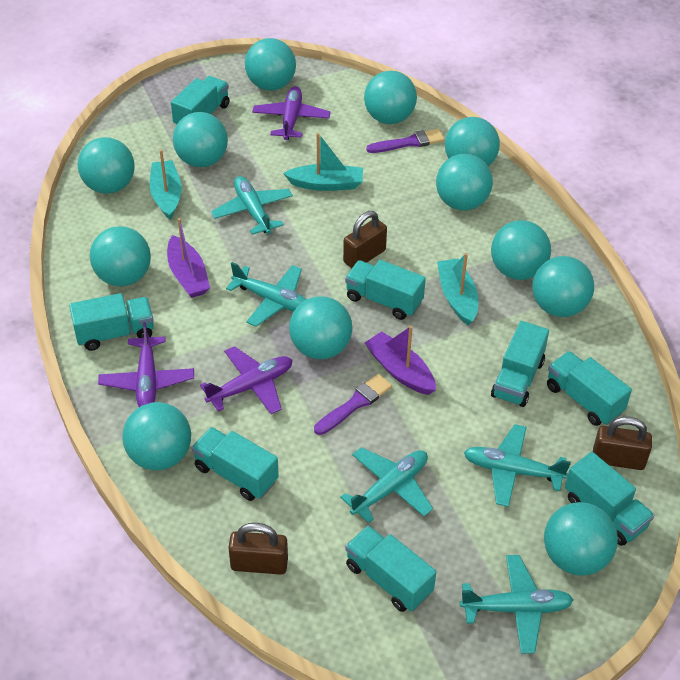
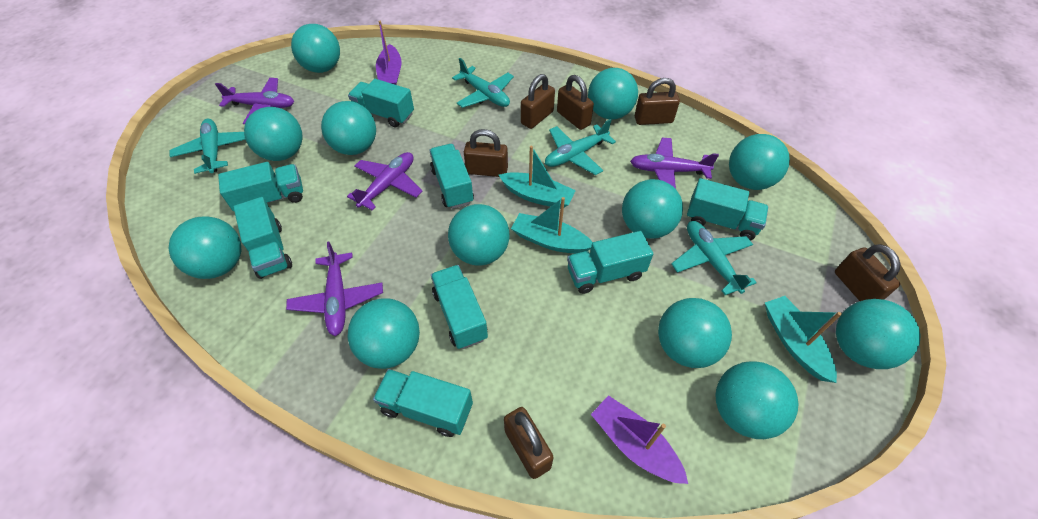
brown padlock: 3 -> 6
purple brush: 2 -> 0
purple plane: 3 -> 4
turquoise plane: 5 -> 4

